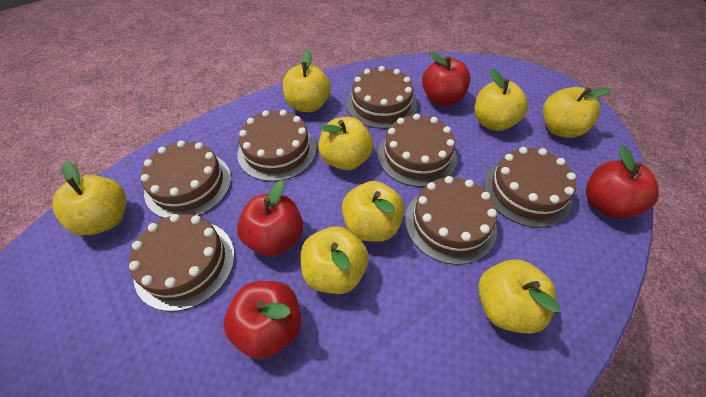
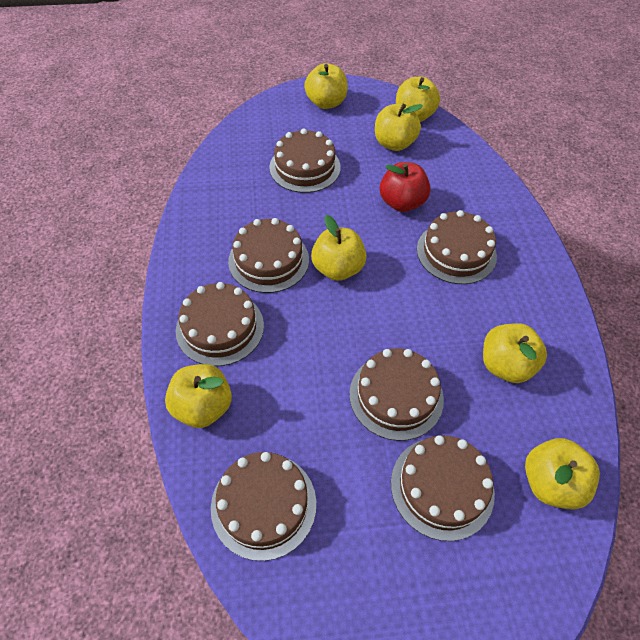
red apple: 4 -> 1
yellow apple: 8 -> 7

